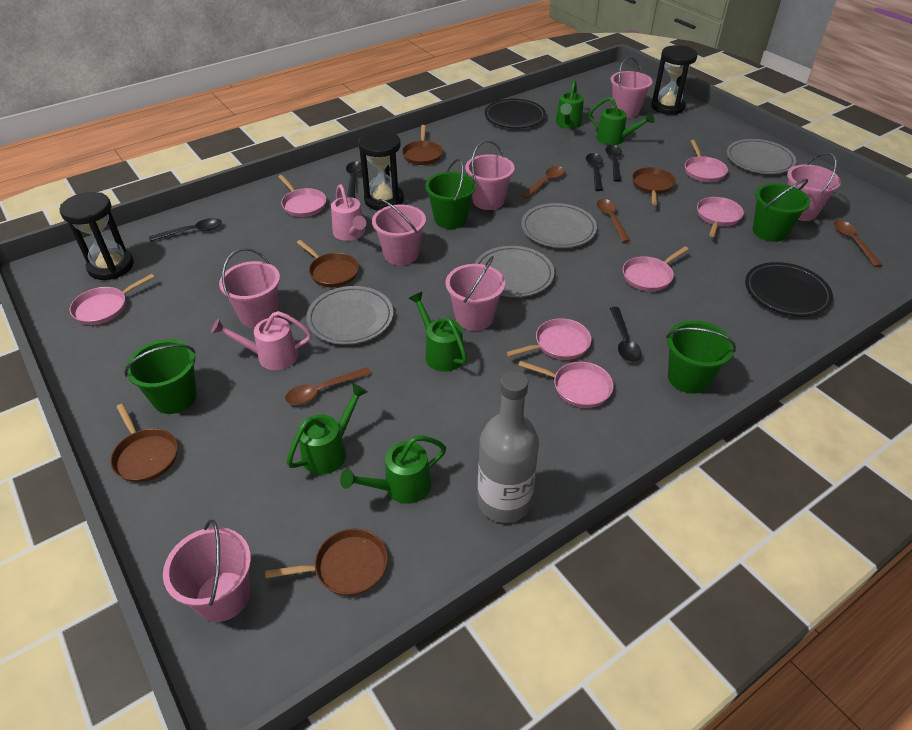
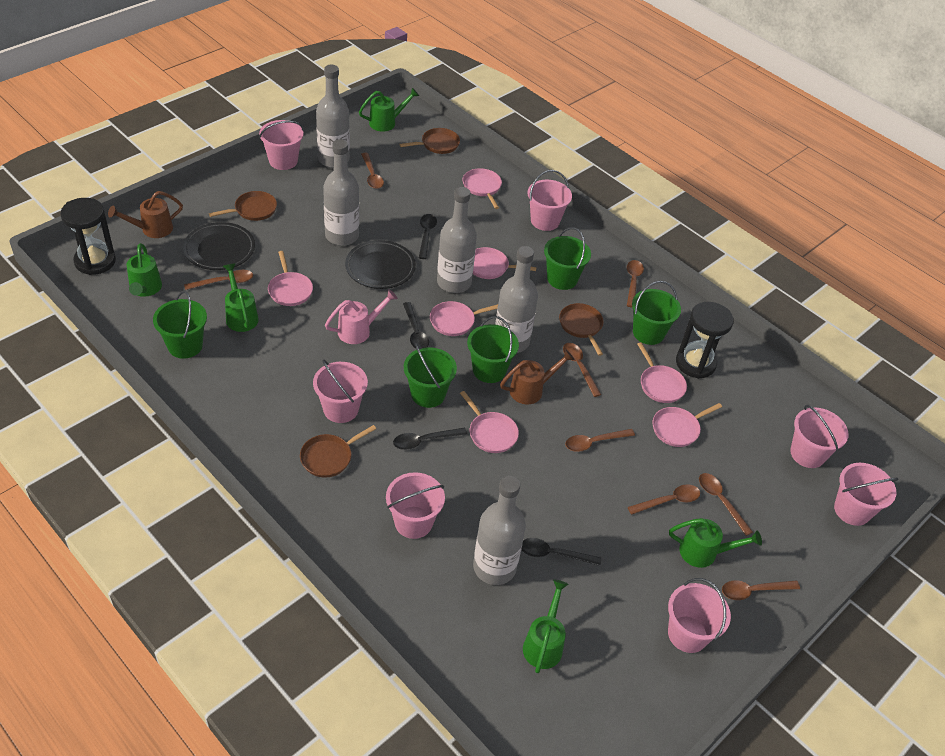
black hourglass: 3 -> 2
black spoon: 5 -> 4
brown pan: 5 -> 4
brown spoon: 4 -> 8
brown watering can: 0 -> 2
green bucket: 4 -> 5
grey bottle: 1 -> 5
grey plate: 4 -> 0
pink watering can: 2 -> 1

